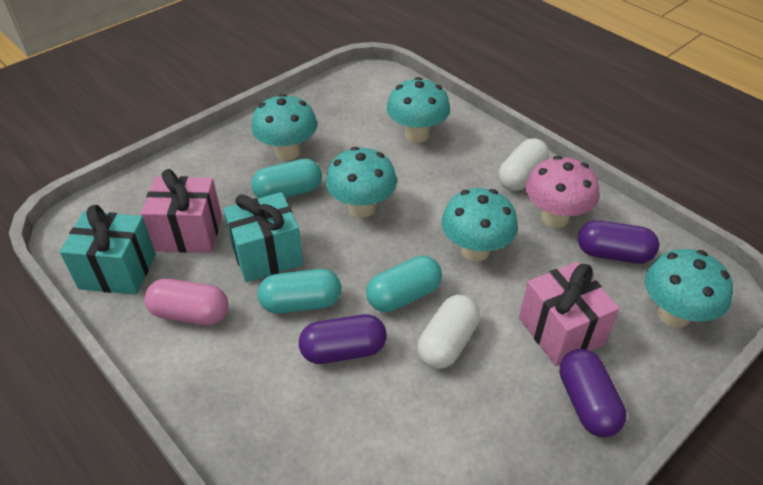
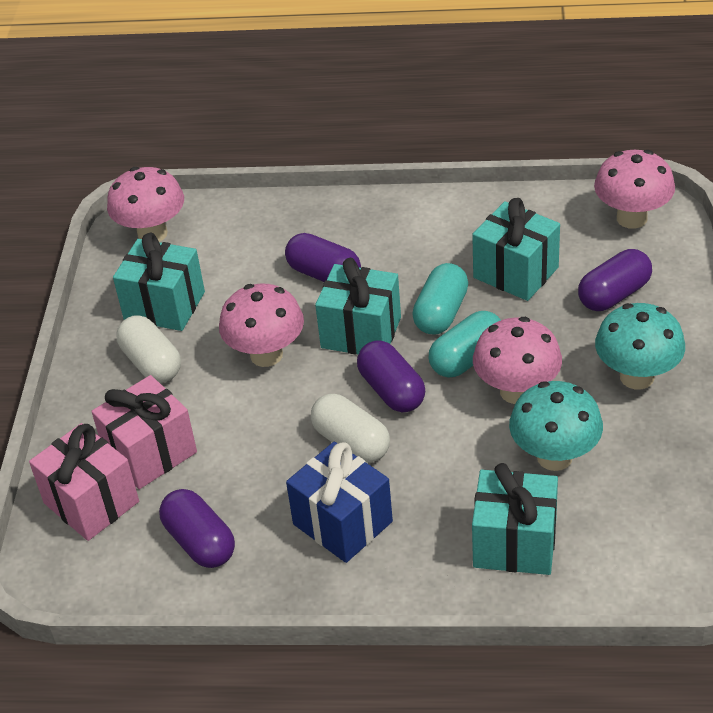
blue gift: 0 -> 1
pink capsule: 1 -> 0
pink mushroom: 1 -> 4
purple capsule: 3 -> 4
turquoise capsule: 3 -> 2
turquoise gift: 2 -> 4
turquoise mushroom: 5 -> 2

